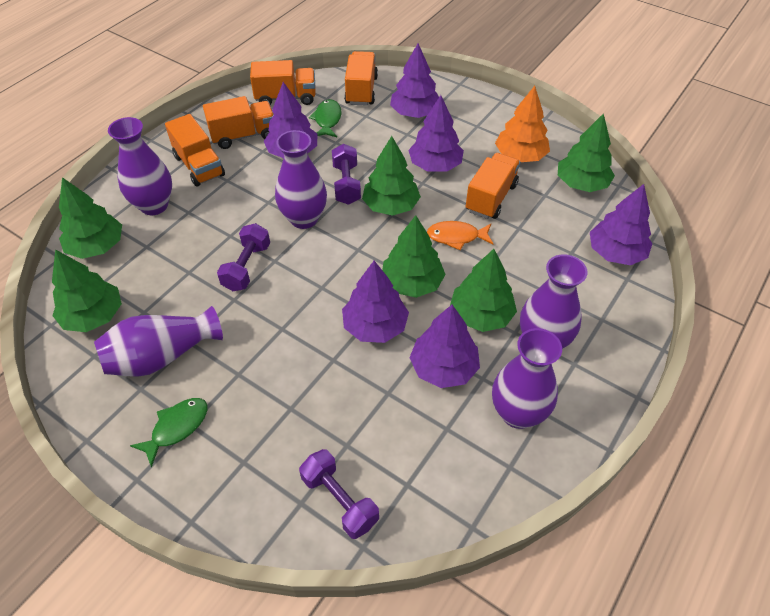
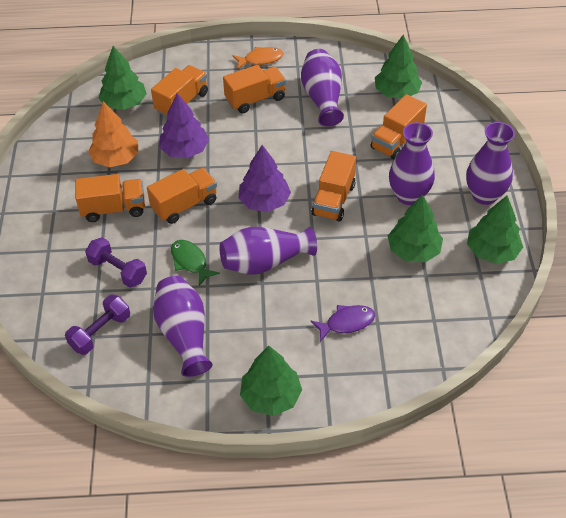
green fish: 2 -> 1
green tree: 6 -> 5
orange truck: 5 -> 6
purple dumbbell: 3 -> 2
purple fish: 0 -> 1
purple tree: 6 -> 2

